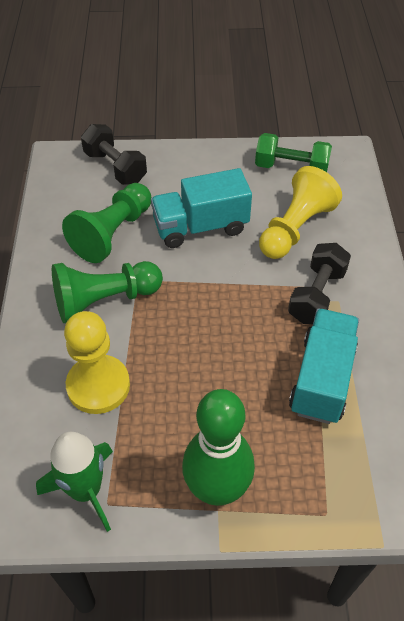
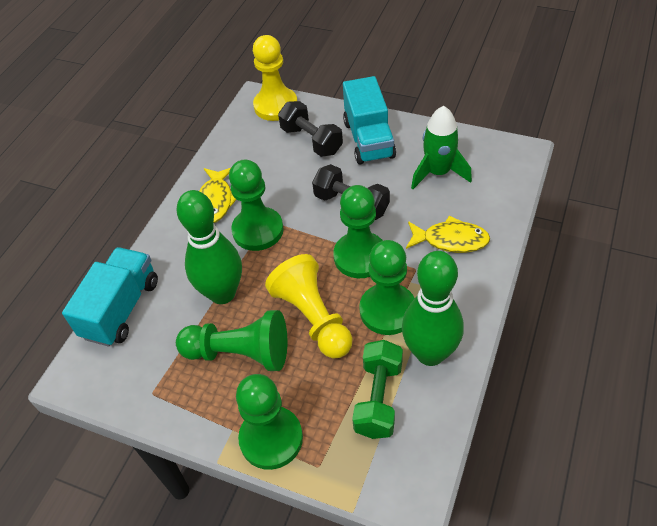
green bowling pin: 1 -> 2
green pawn: 2 -> 5
yellow fish: 0 -> 2

